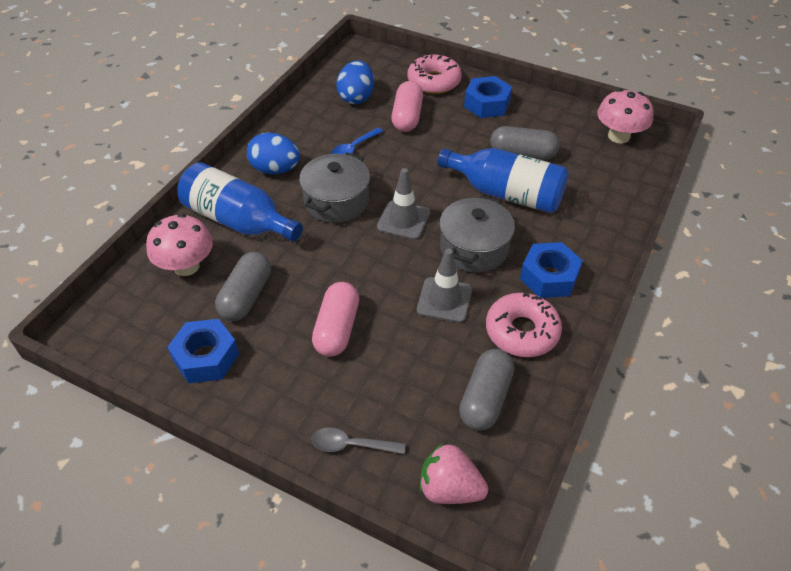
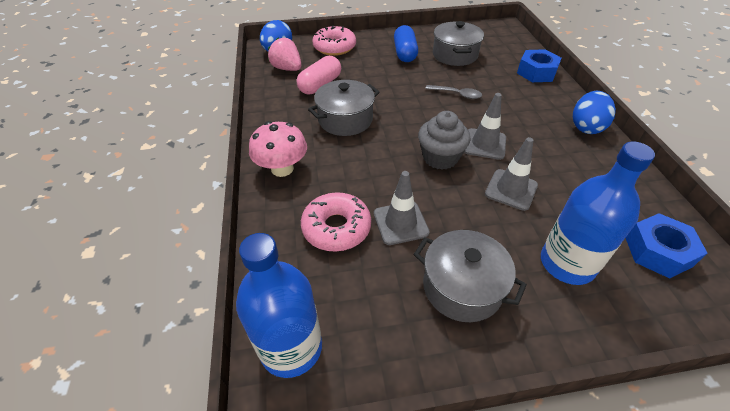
blue capsule: 0 -> 1
blue nut: 3 -> 2
blue spoon: 1 -> 0
grey capsule: 3 -> 0
grey cupcake: 0 -> 1
grey pot: 2 -> 3
grey traffic cone: 2 -> 3
pink capsule: 2 -> 1
pink mushroom: 2 -> 1

